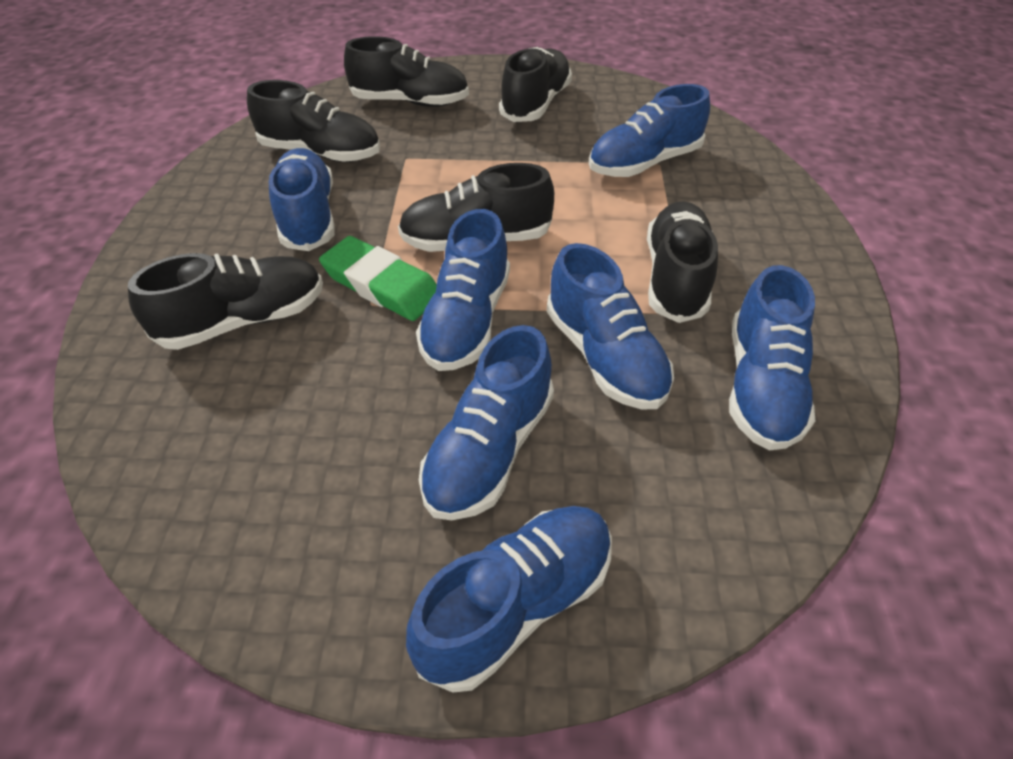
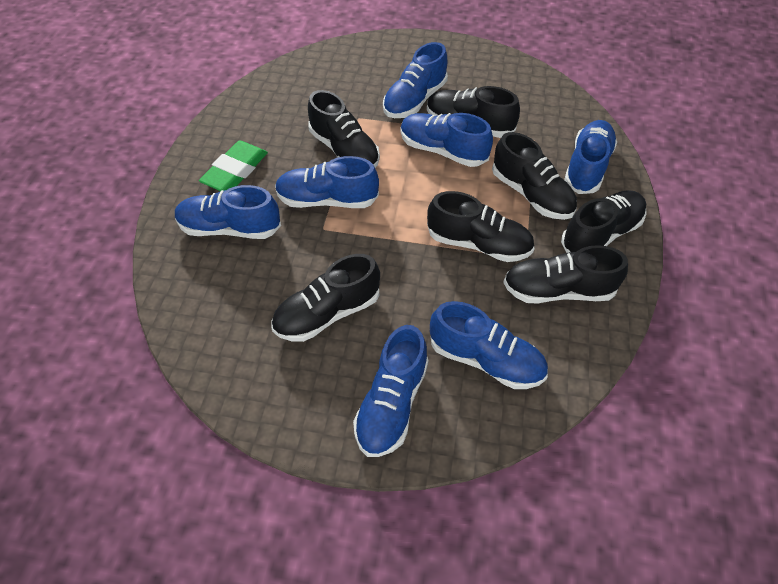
black shoe: 6 -> 7

